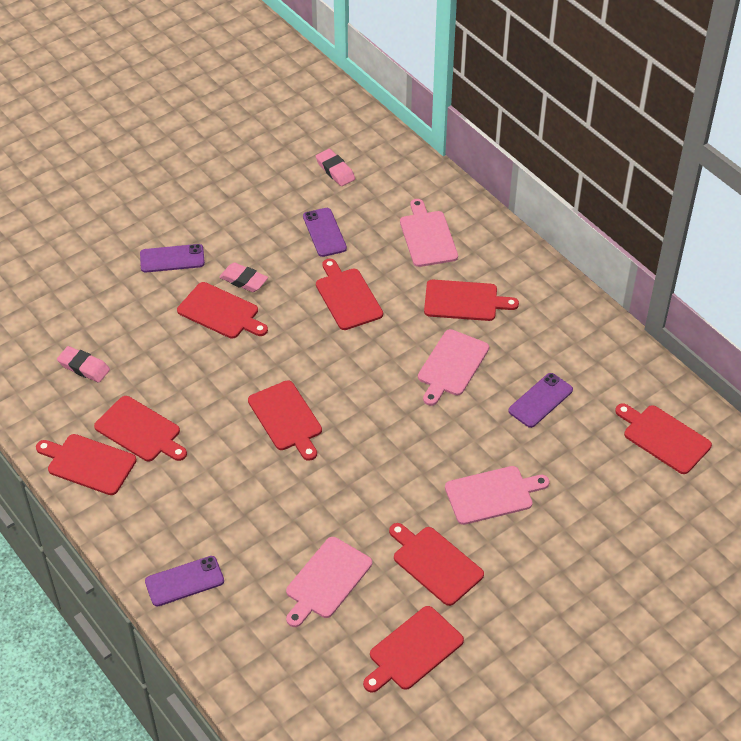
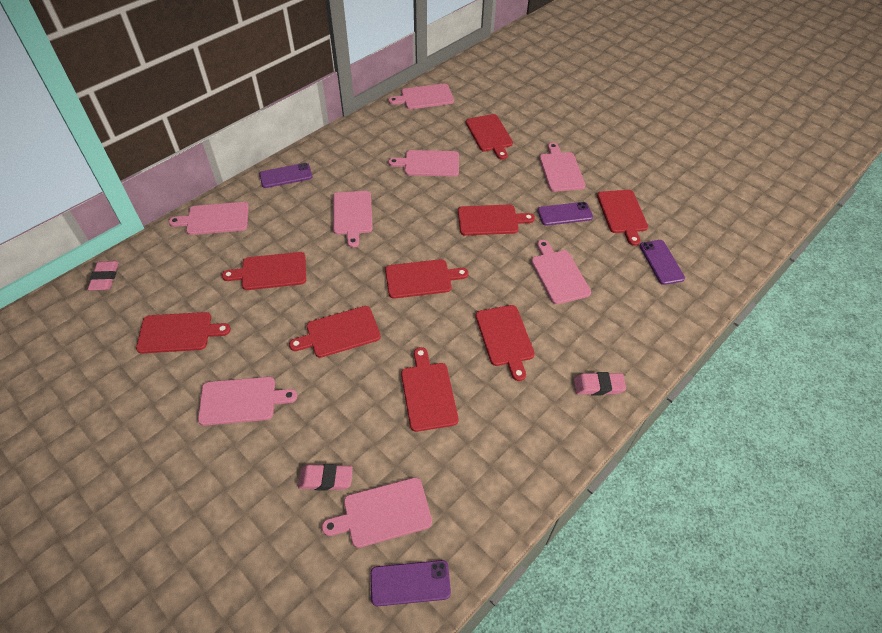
pink cutting board: 4 -> 8

